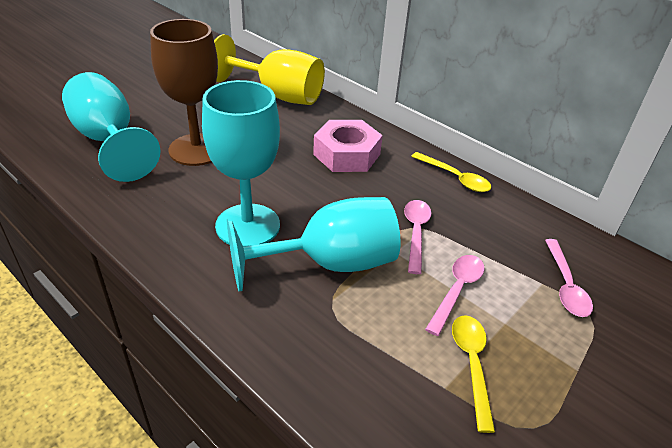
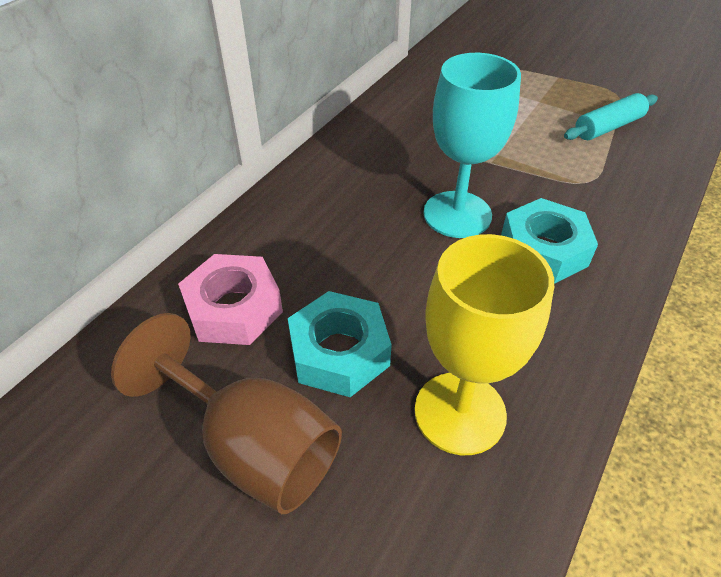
pink spoon: 3 -> 0
turquoise goblet: 3 -> 1
turquoise nut: 0 -> 2
turquoise rolling pin: 0 -> 1
yellow spoon: 2 -> 0

